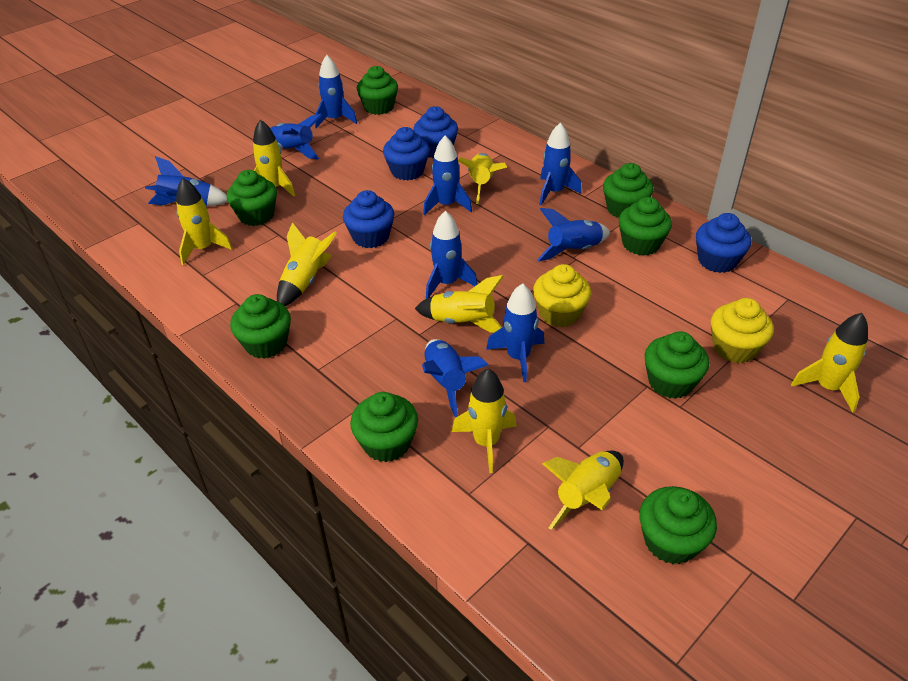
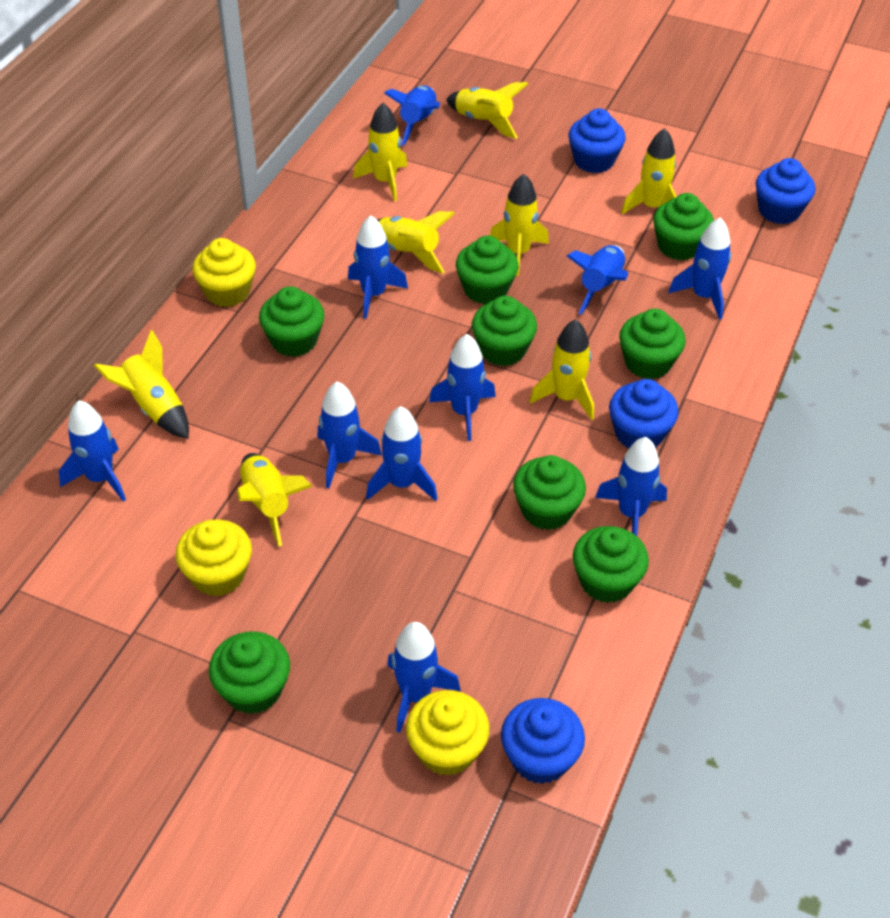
blue rocket: 9 -> 10
yellow cupcake: 2 -> 3

